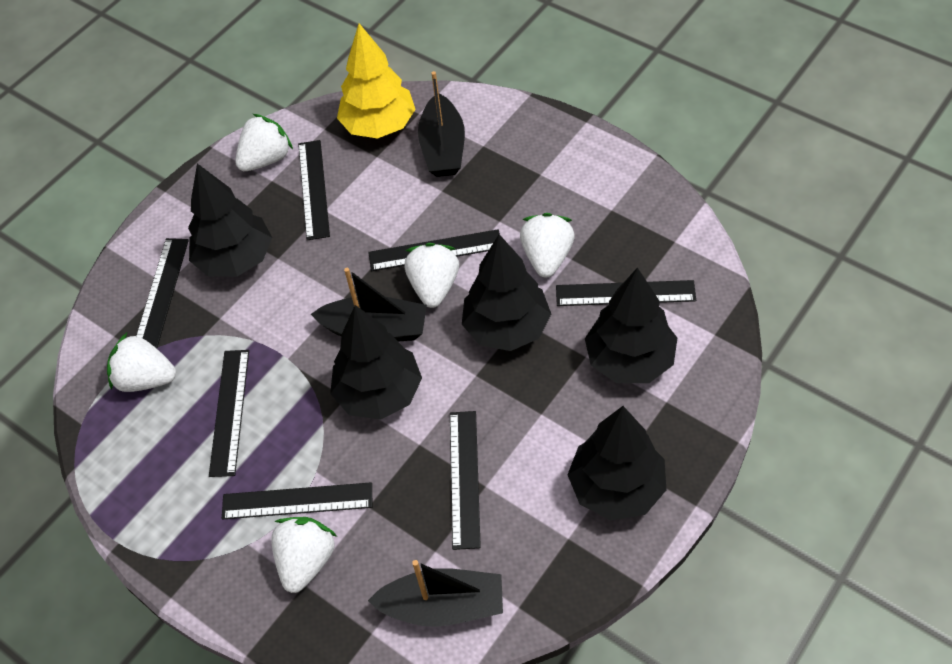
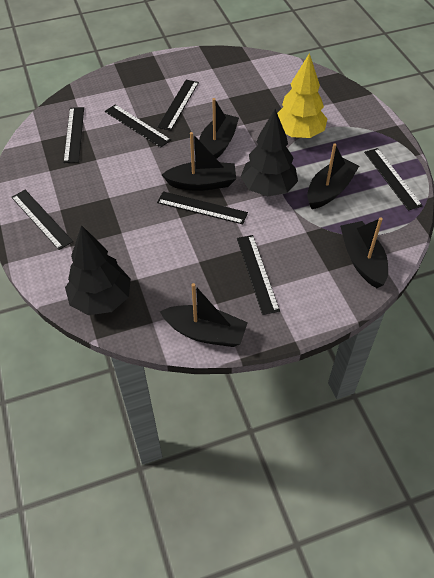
black boat: 3 -> 5
black tree: 5 -> 2
white strawberry: 5 -> 0

